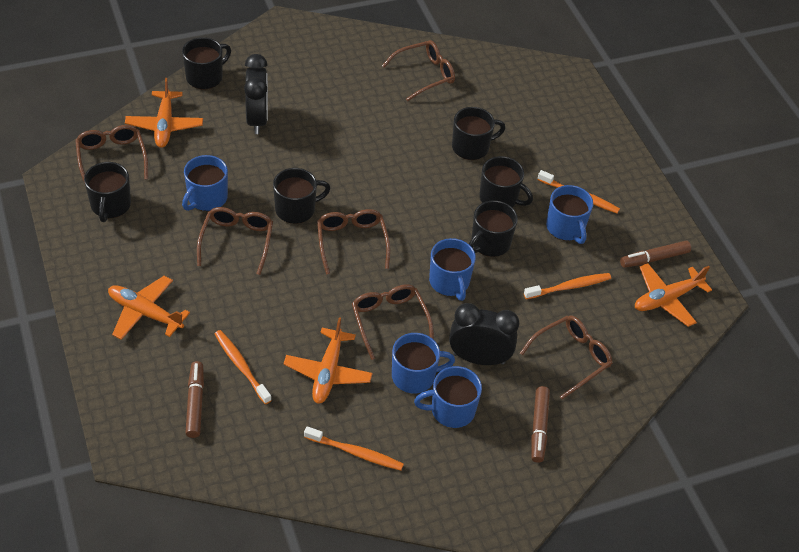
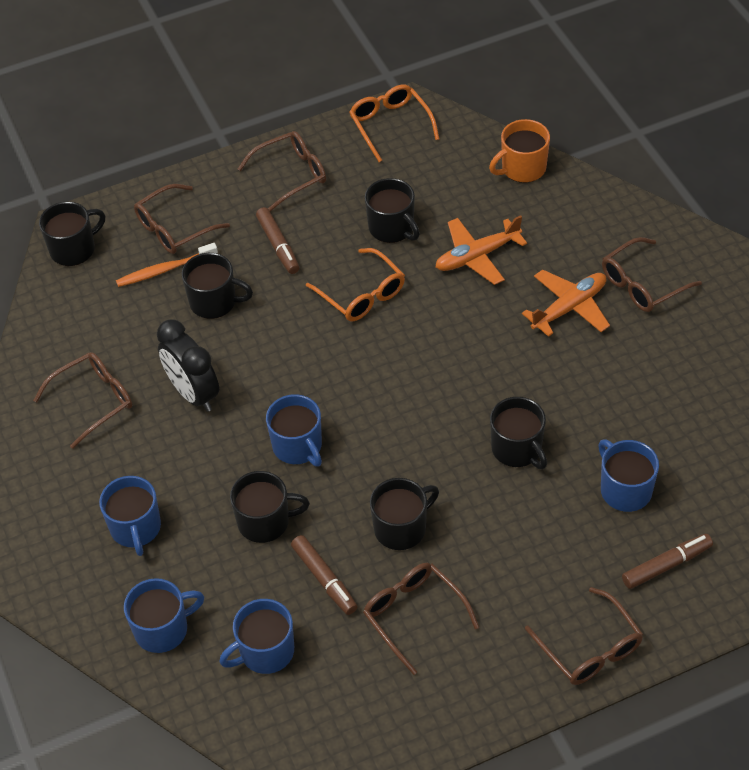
black clock: 2 -> 1
orange glasses: 0 -> 2
orange mug: 0 -> 1
orange plane: 4 -> 2
orange toothbrush: 4 -> 1

